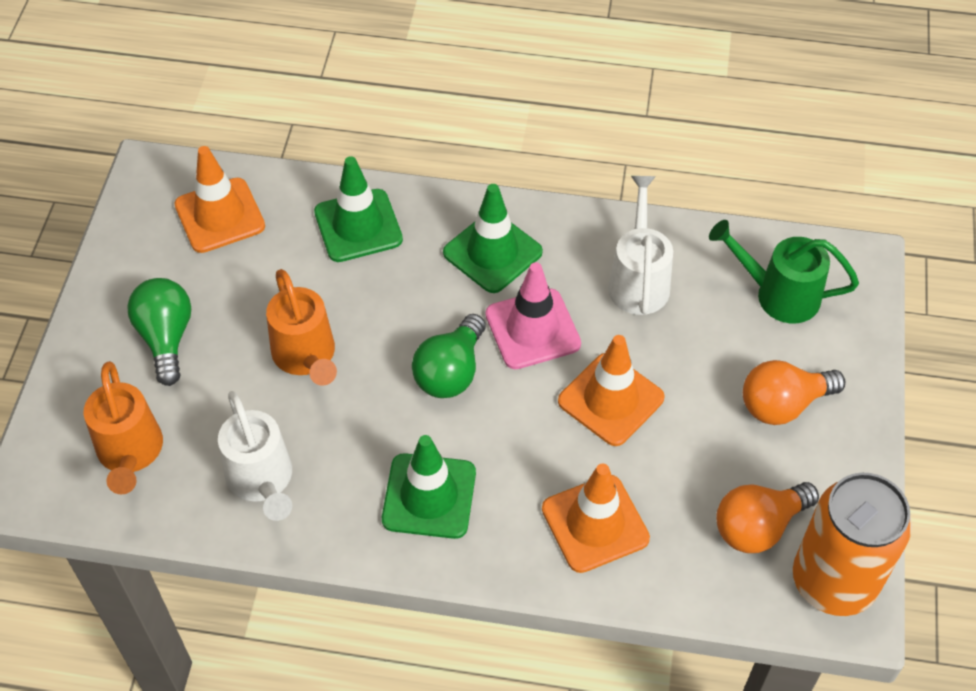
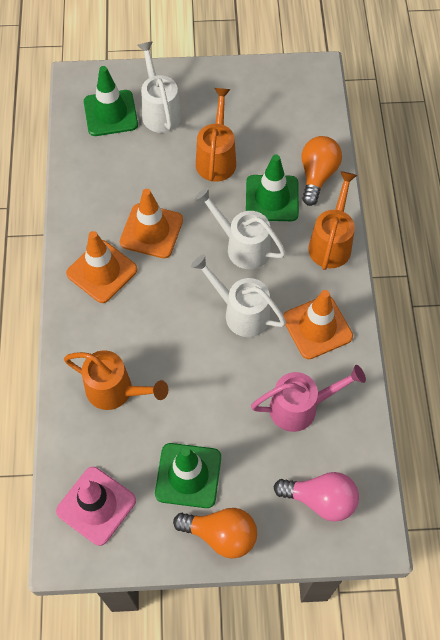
green light bulb: 2 -> 0
green watering can: 1 -> 0
orange can: 1 -> 0
orange watering can: 2 -> 3
pink light bulb: 0 -> 1
pink watering can: 0 -> 1
white watering can: 2 -> 3

